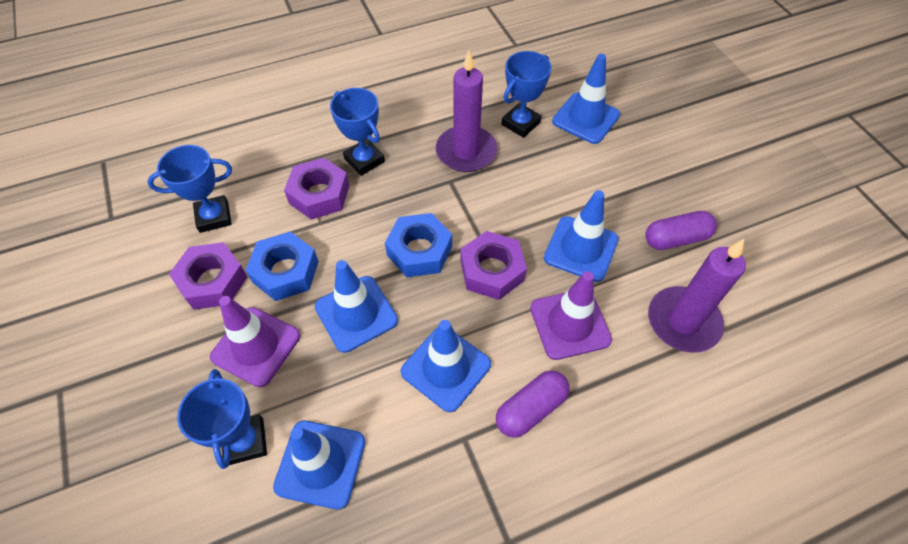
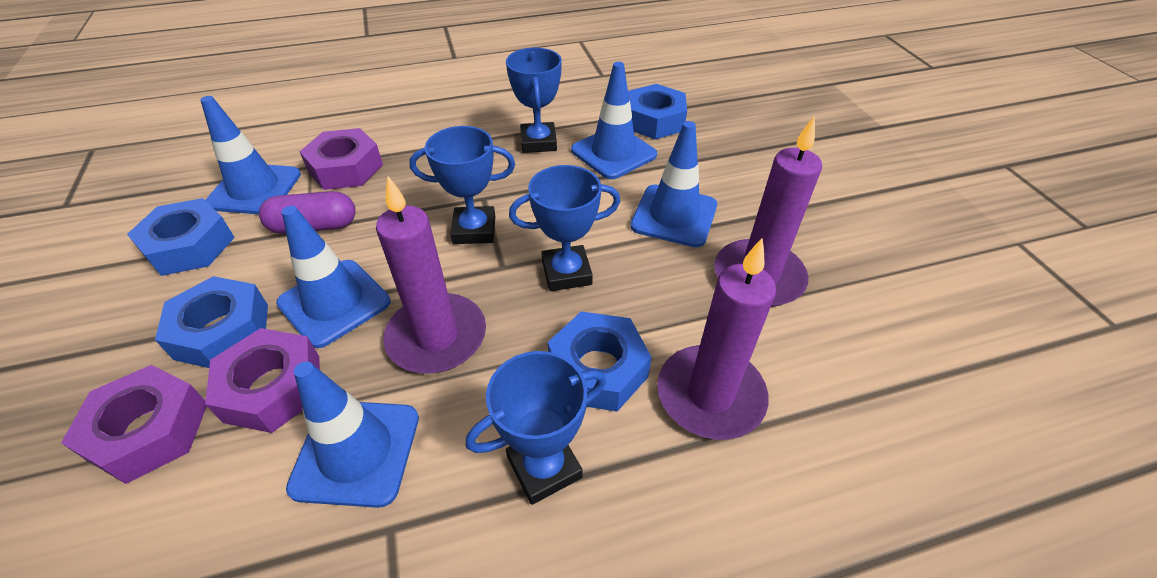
blue nut: 2 -> 4
purple candle: 2 -> 3
purple capsule: 2 -> 1
purple traffic cone: 2 -> 0

